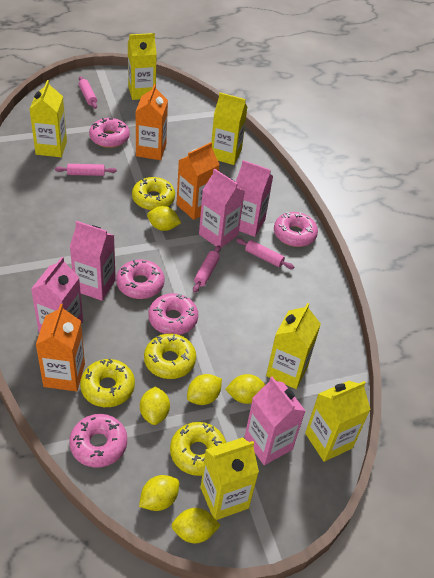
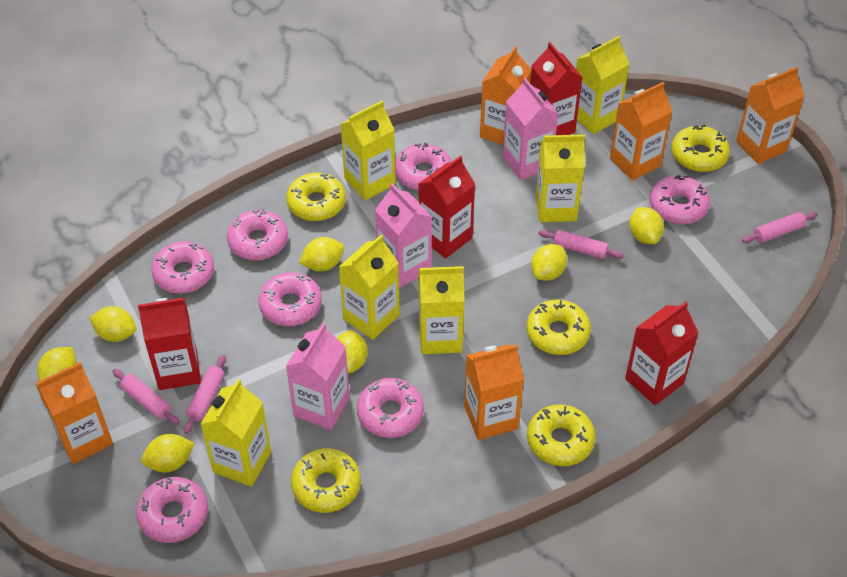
orange carton: 3 -> 5
pink carton: 5 -> 3
pink donut: 5 -> 7
red carton: 0 -> 4
yellow donut: 4 -> 5
yellow lemon: 6 -> 7

